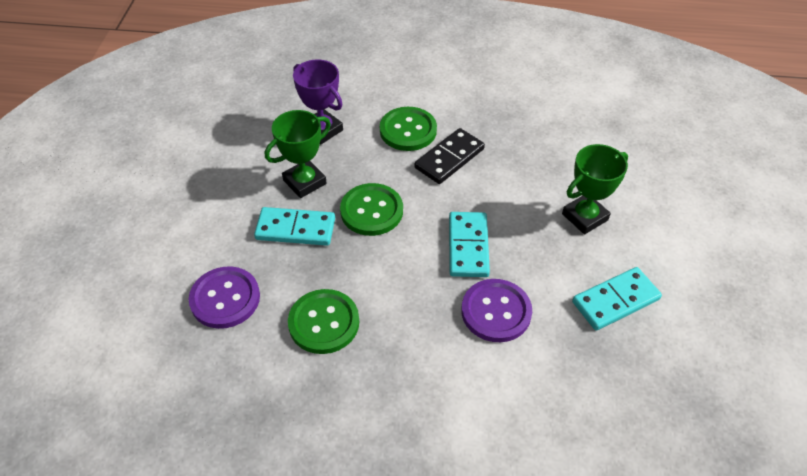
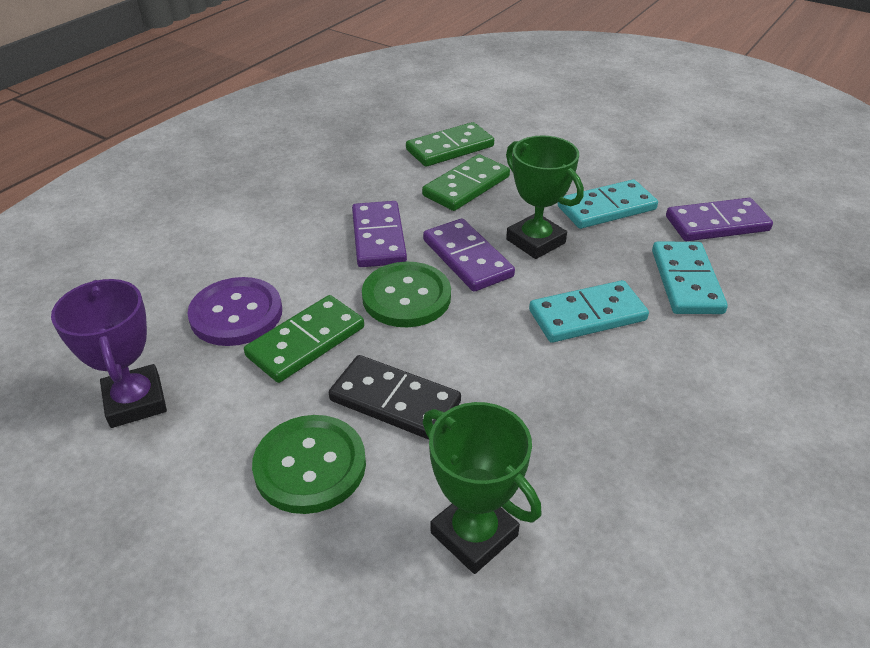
green button: 3 -> 2
green domino: 0 -> 3
purple button: 2 -> 1
purple domino: 0 -> 3

